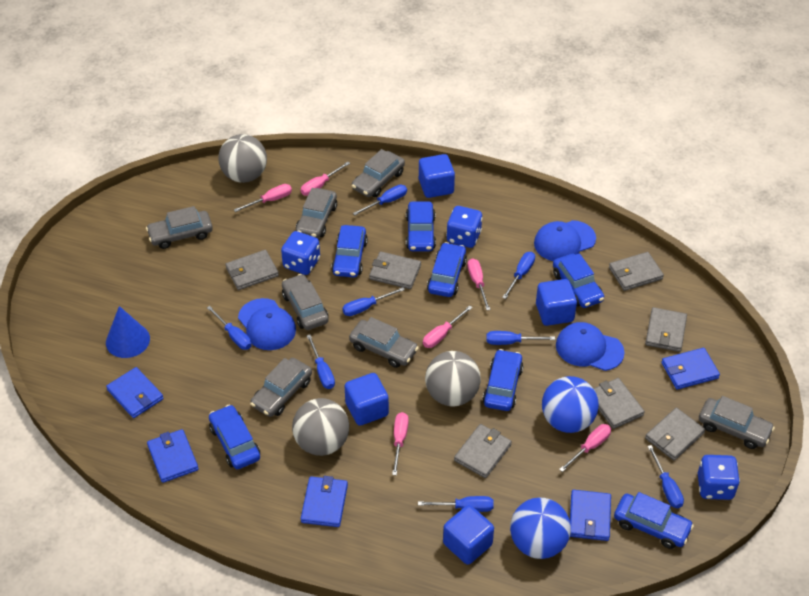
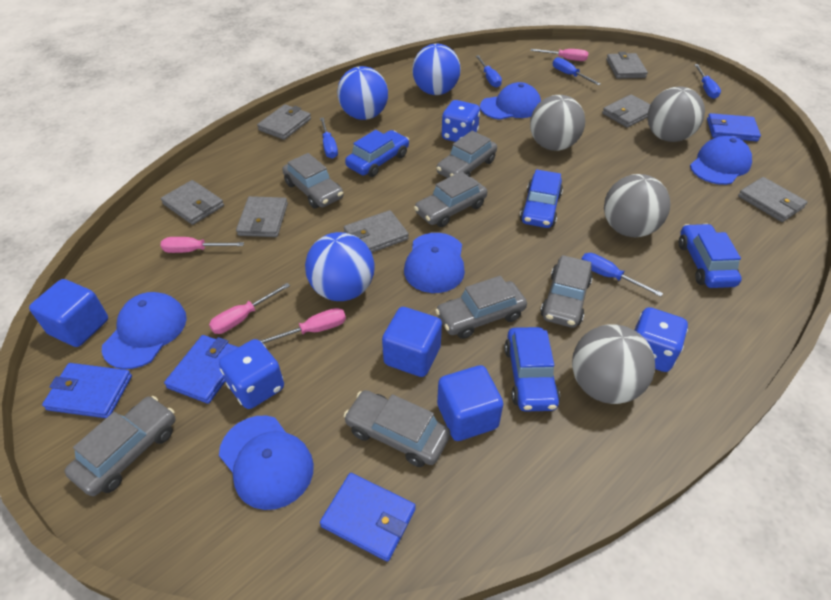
blue ball: 2 -> 3
blue cap: 3 -> 5
blue car: 7 -> 4
blue cone: 1 -> 0
blue cube: 4 -> 3
blue screwdriver: 8 -> 5
blue wallet: 5 -> 4
grey ball: 3 -> 4
pink screwdriver: 6 -> 4

